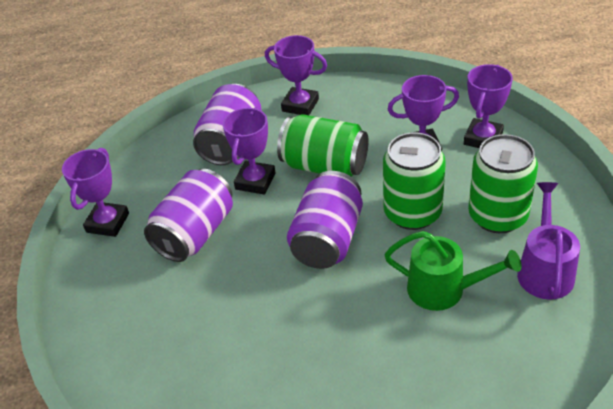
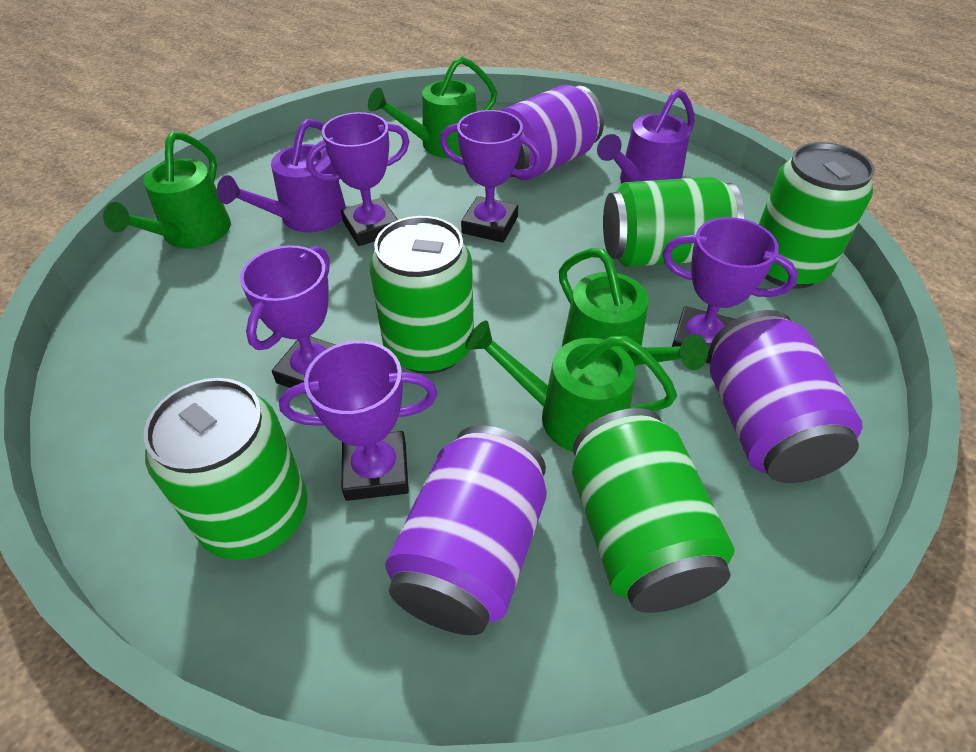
green can: 3 -> 5
green watering can: 1 -> 4
purple watering can: 1 -> 2

